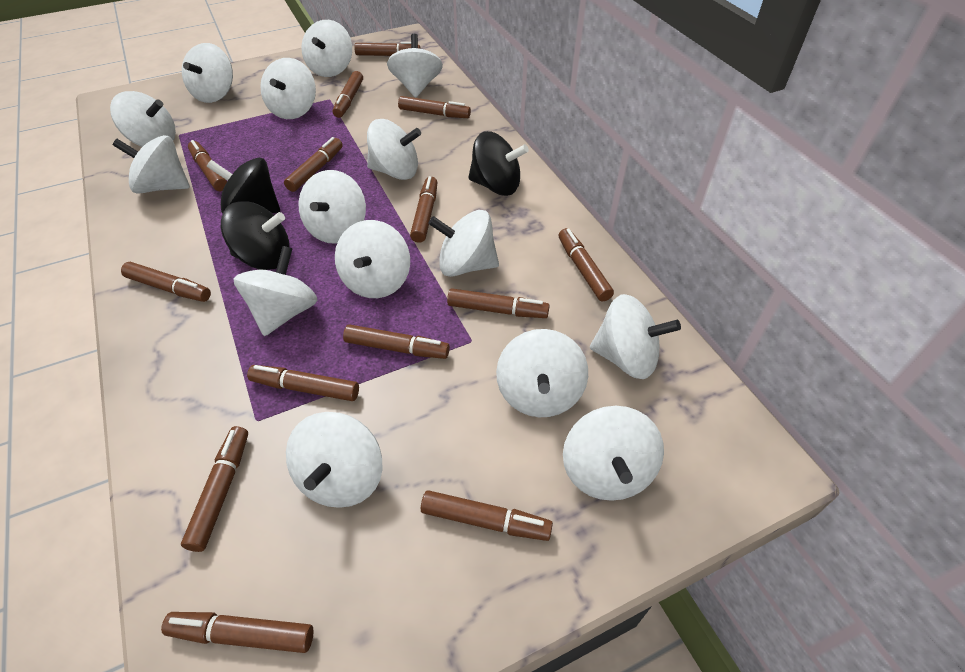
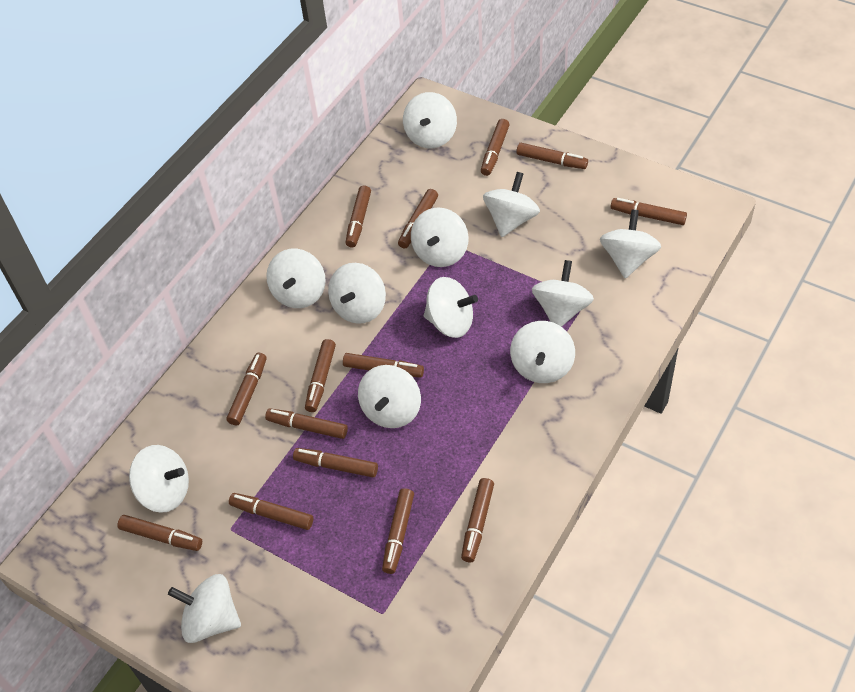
black spinning top: 3 -> 0
white spinning top: 15 -> 12

